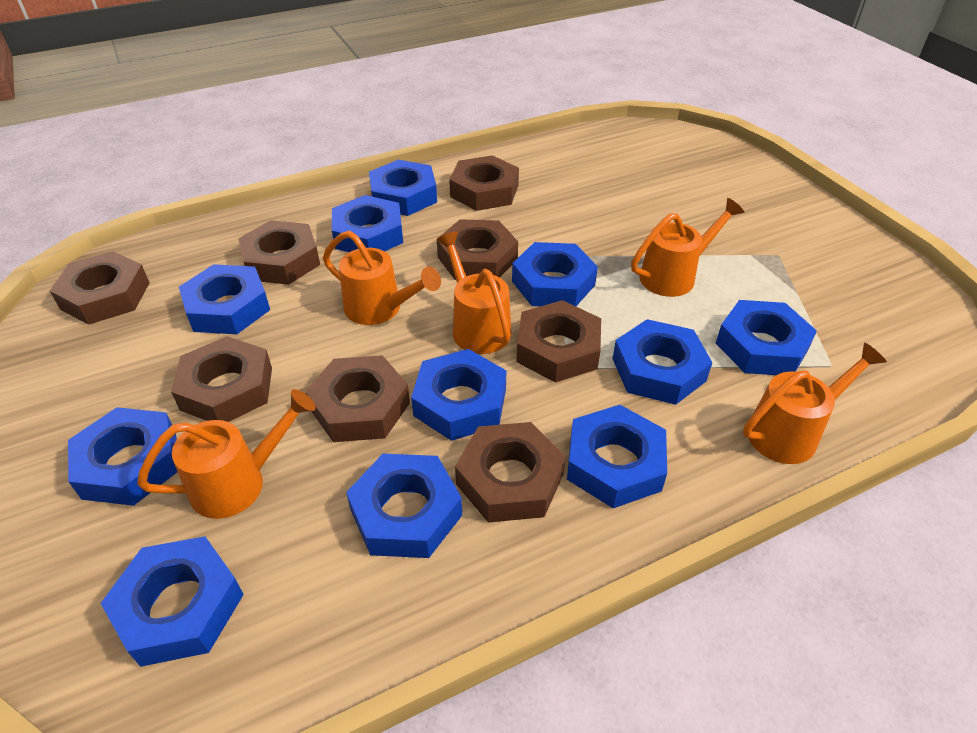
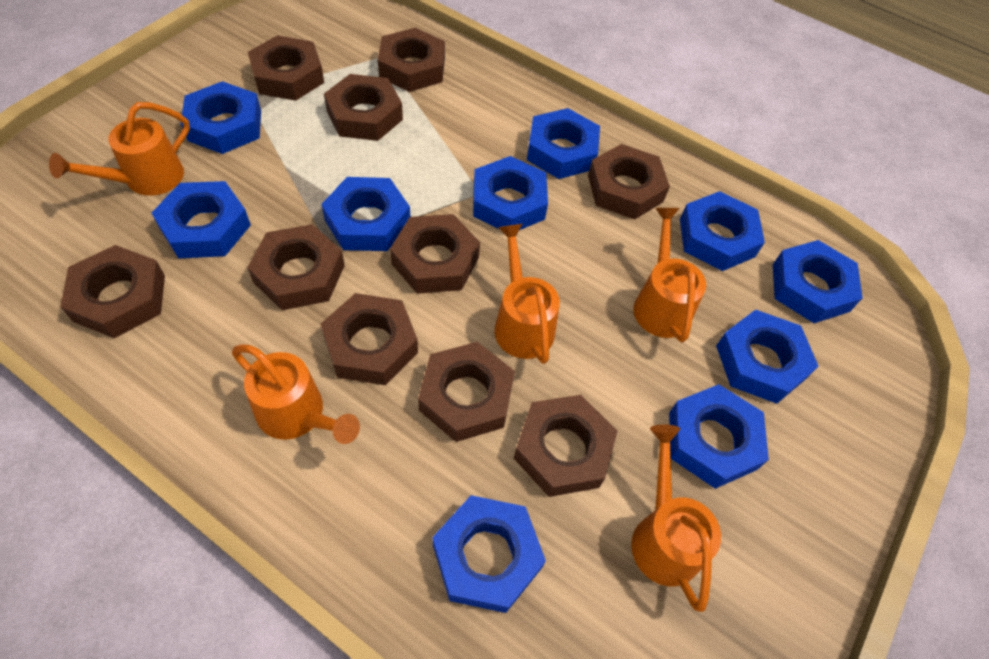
blue nut: 11 -> 10
brown nut: 8 -> 10

